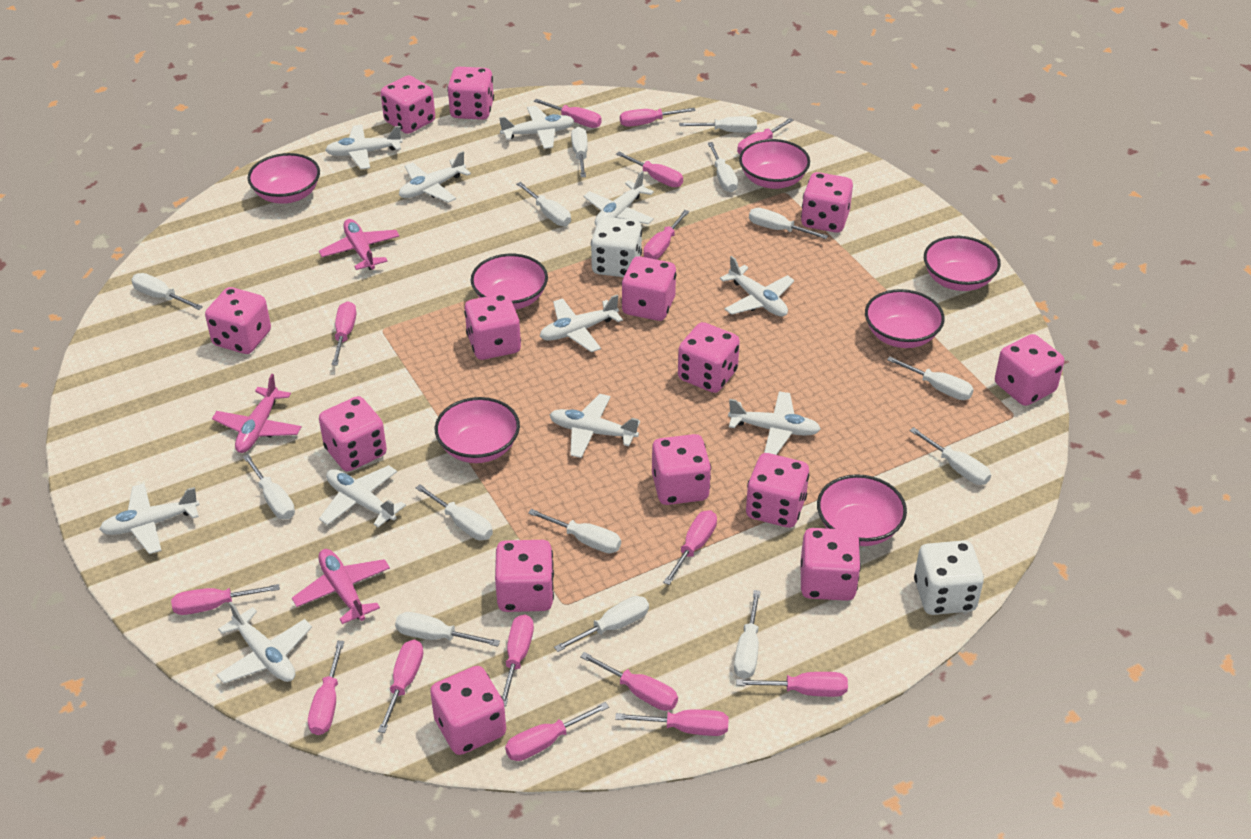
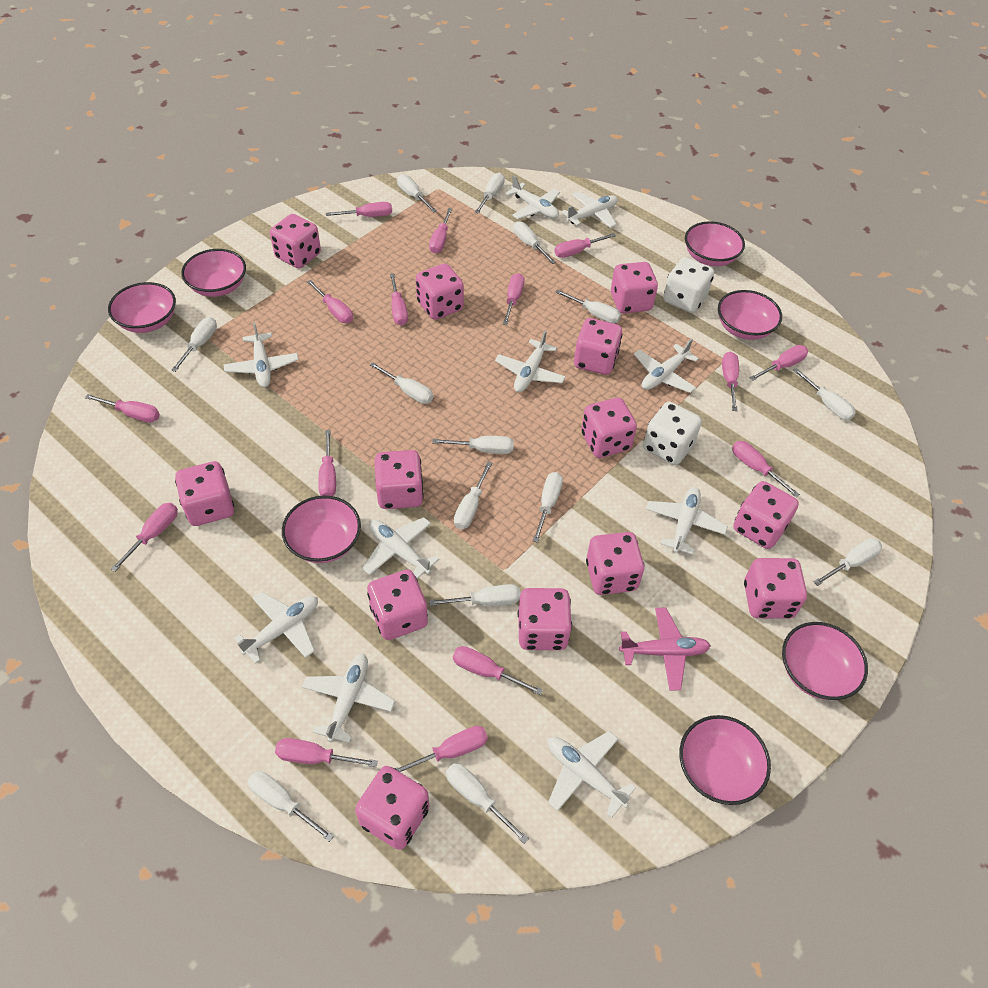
pink dice: 14 -> 13
pink plane: 3 -> 1
white plane: 11 -> 10

